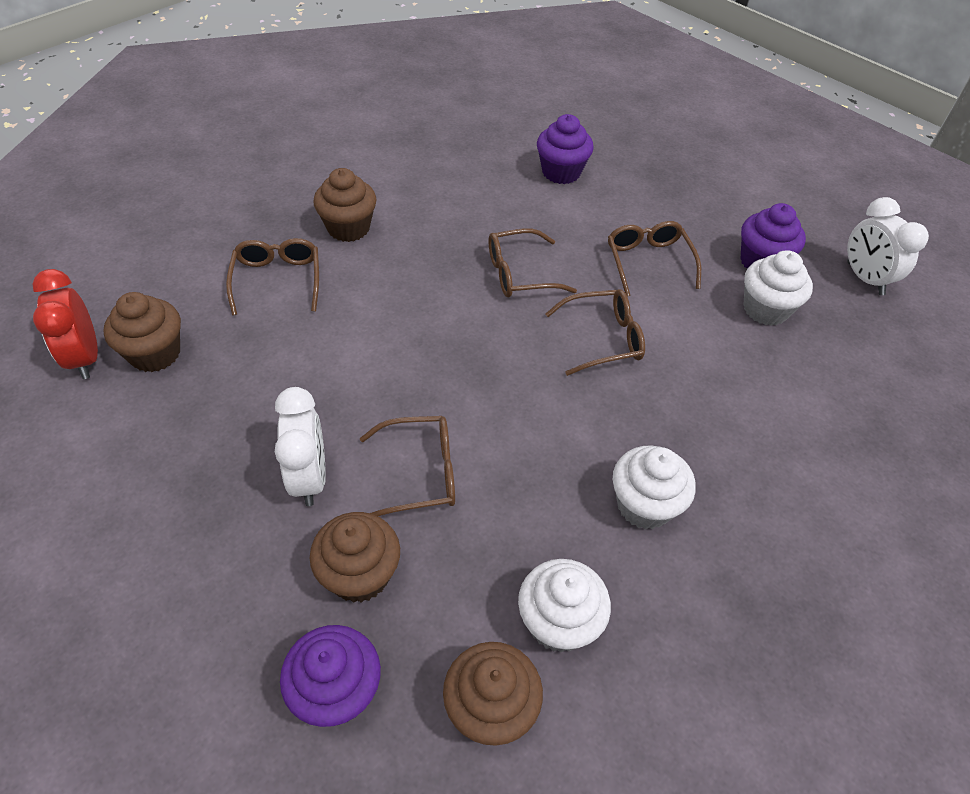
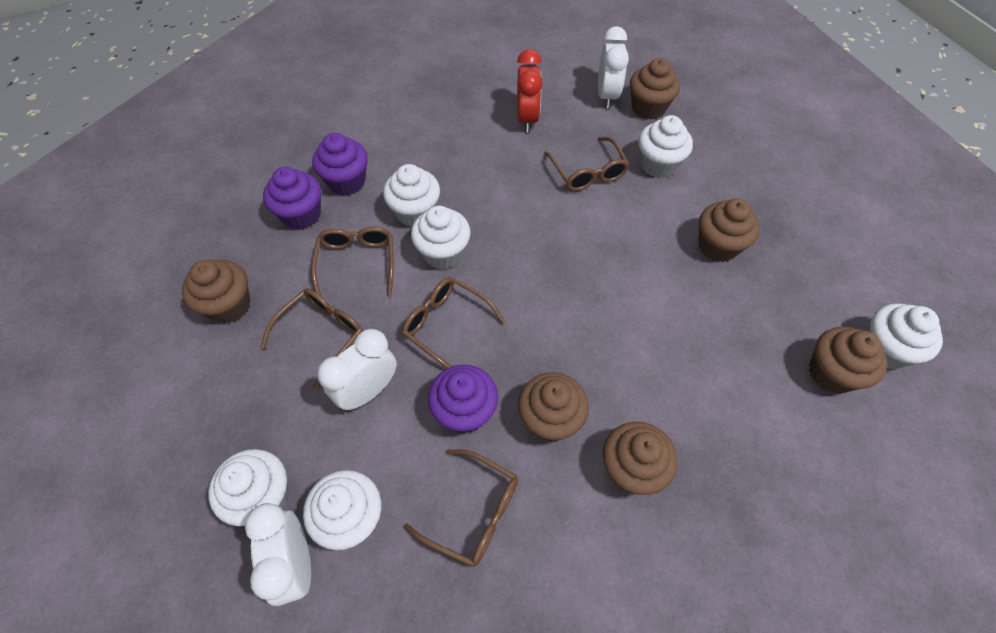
brown cupcake: 4 -> 6
white clock: 2 -> 3
white cupcake: 3 -> 6

